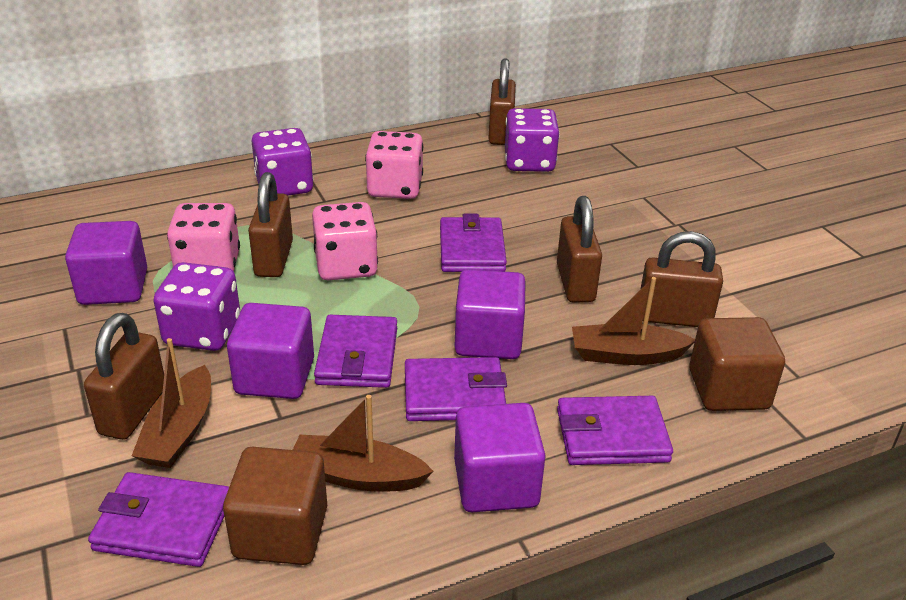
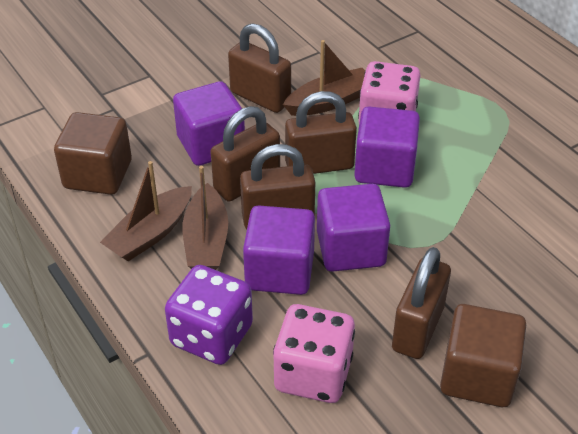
pink dice: 3 -> 2
purple dice: 3 -> 1
purple wallet: 5 -> 0

